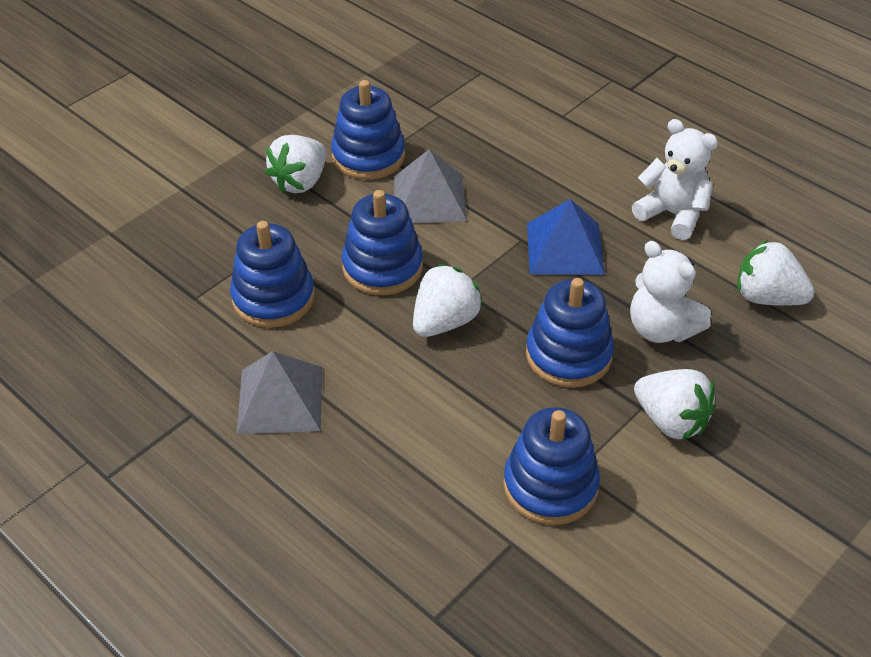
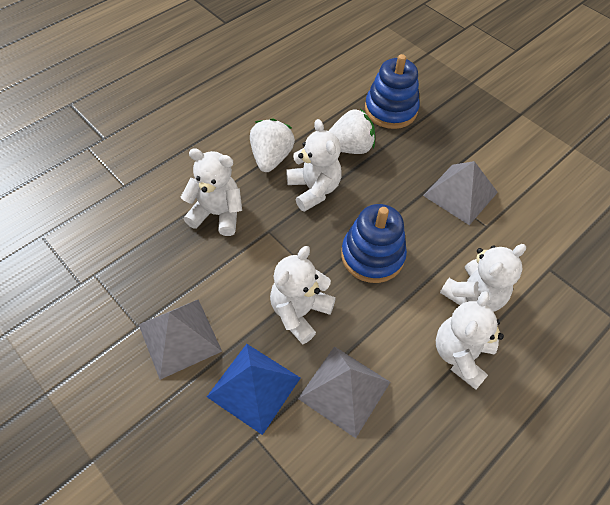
blue stacking toy: 5 -> 2
grey pyramid: 2 -> 3
white strawberry: 4 -> 2
white teddy bear: 2 -> 5

